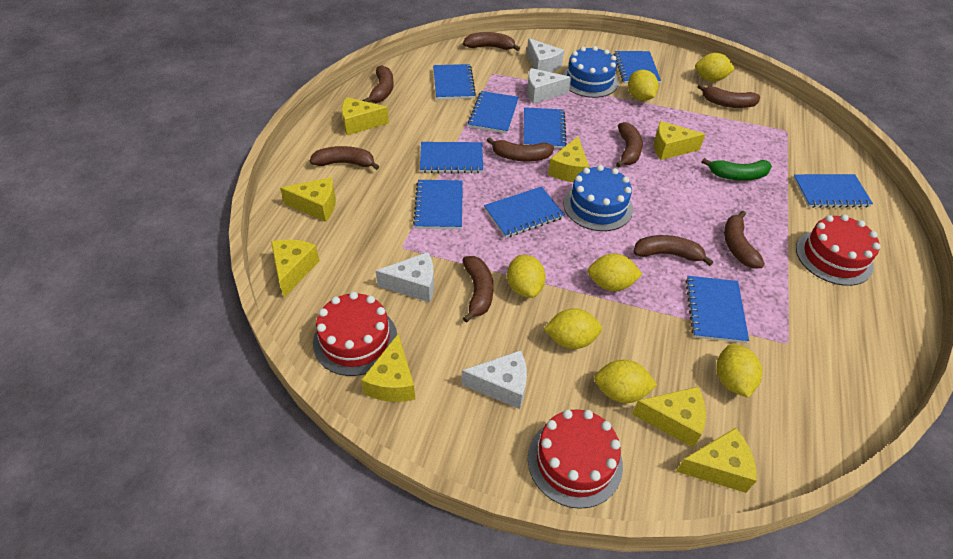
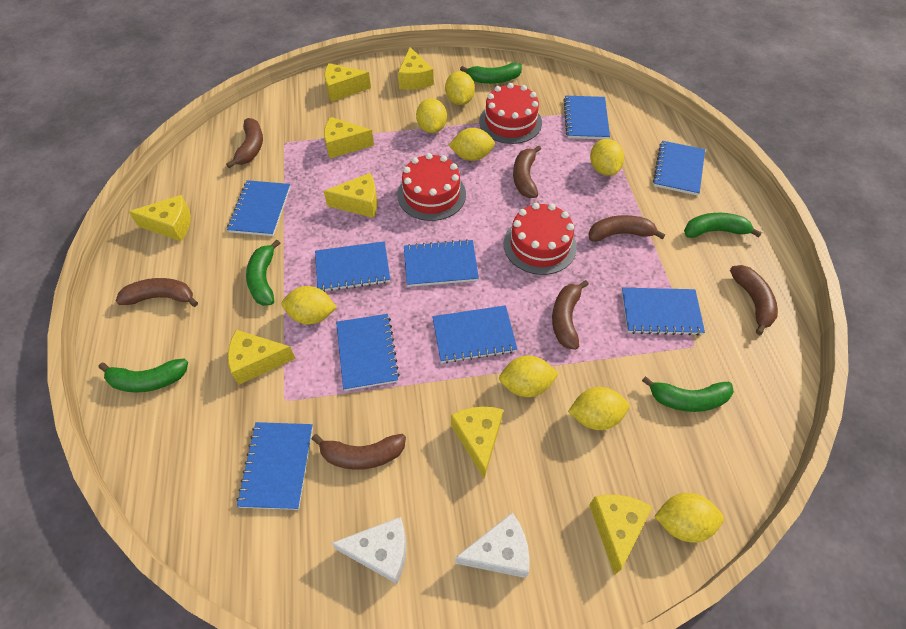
blue cake: 2 -> 0
brown banana: 9 -> 7
green banana: 1 -> 5
white cheese: 4 -> 2
yellow lemon: 7 -> 8

